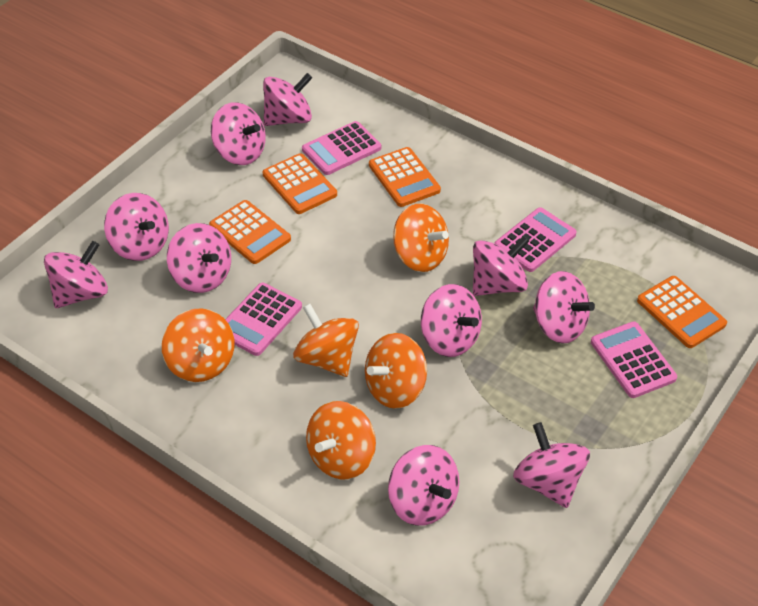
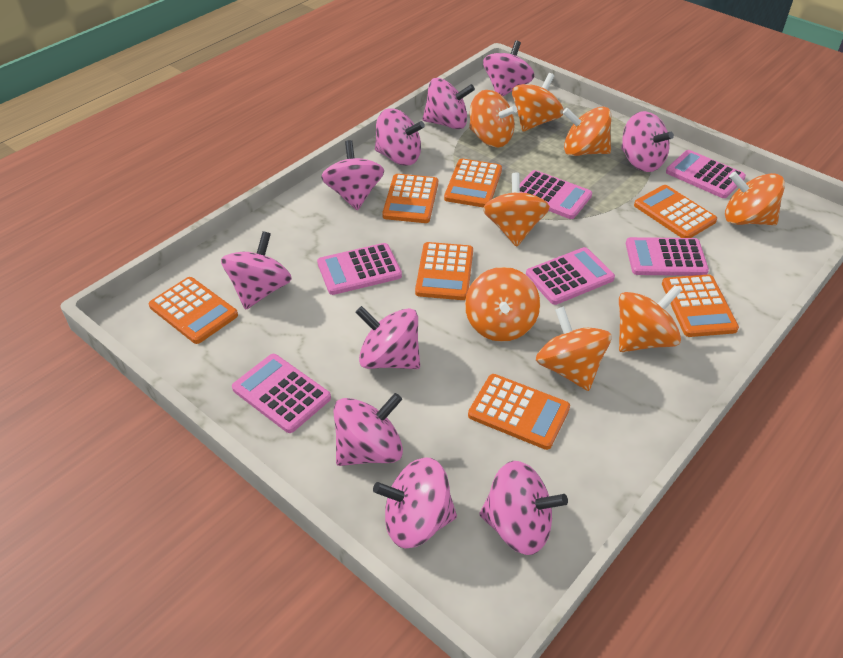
orange calculator: 4 -> 7
orange spinning top: 5 -> 8
pink calculator: 4 -> 6

